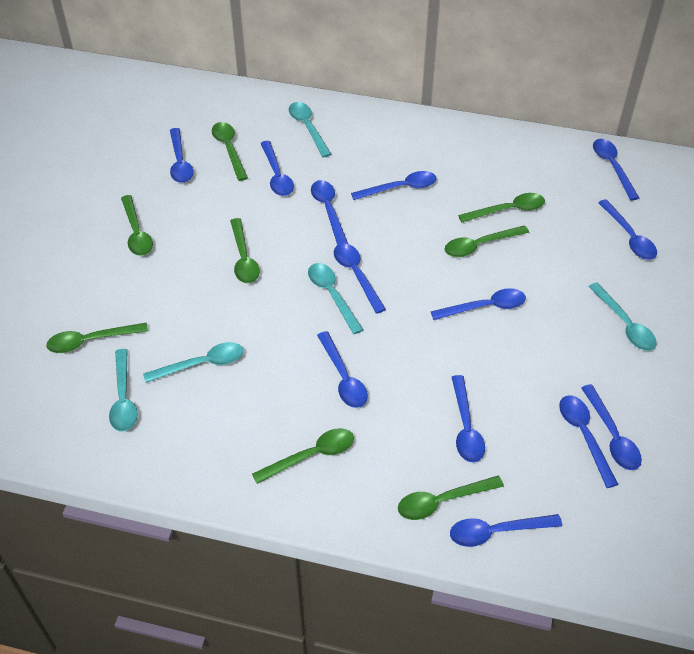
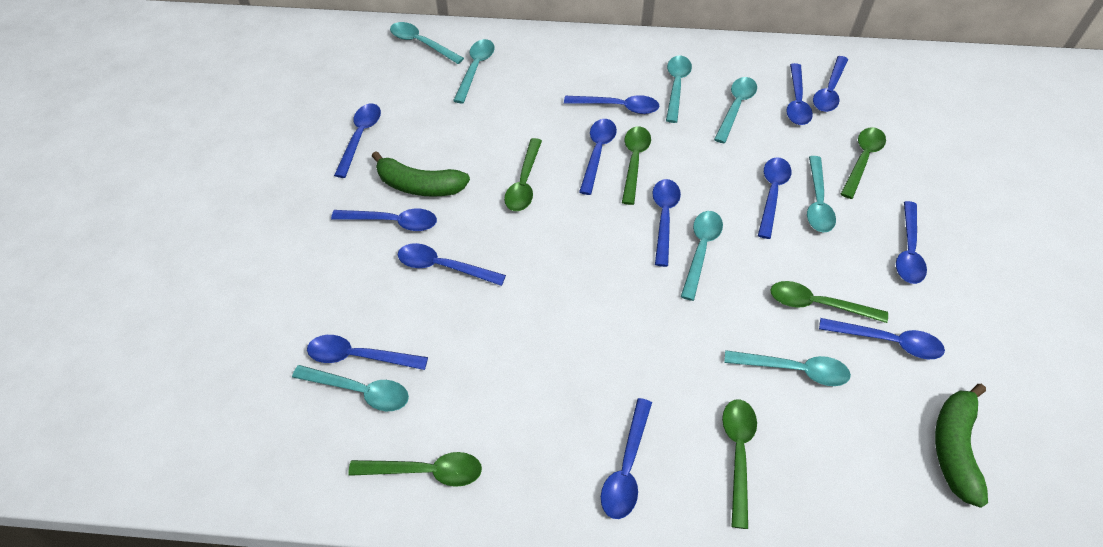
green banana: 0 -> 2
green spoon: 8 -> 6
turquoise spoon: 5 -> 8

